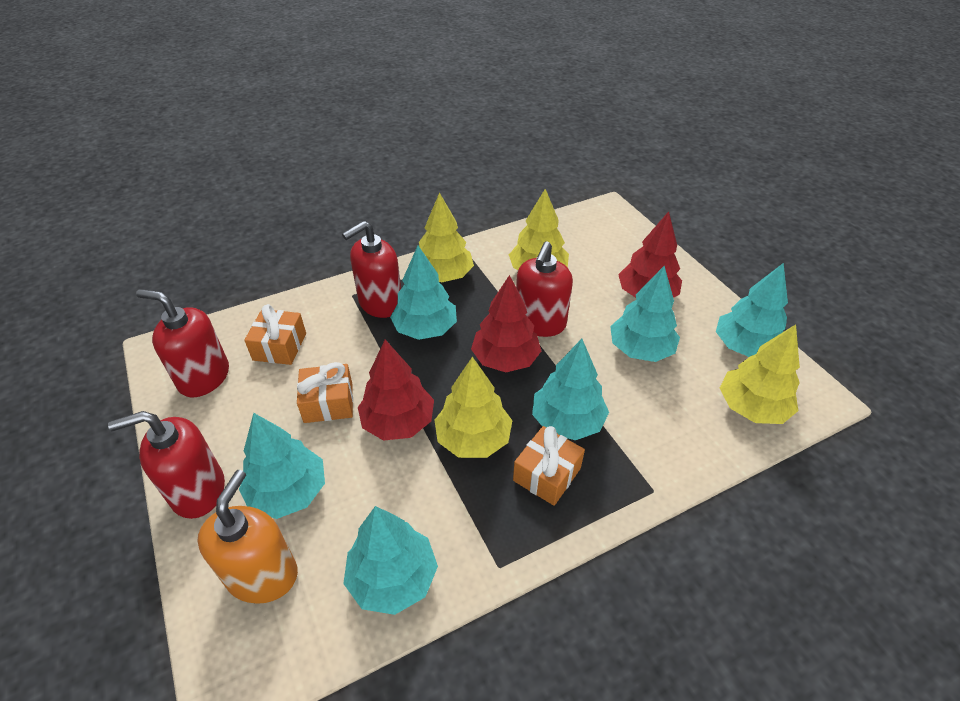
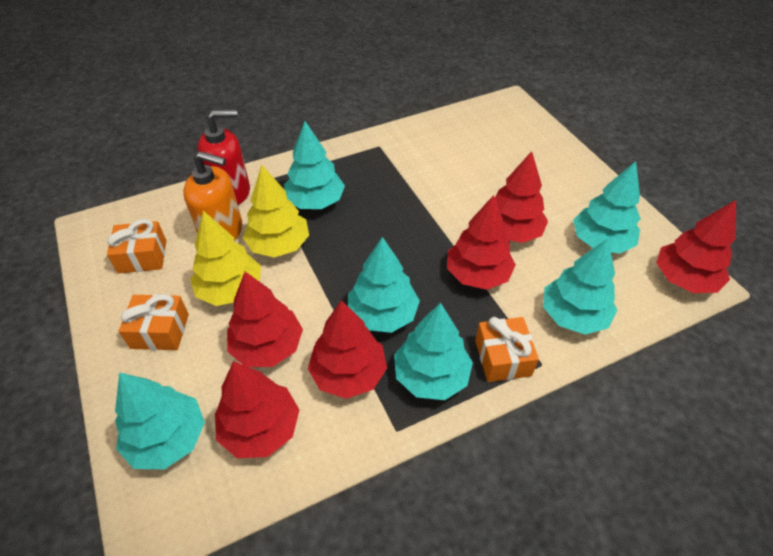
red soap dispenser: 4 -> 1
red tree: 3 -> 6
yellow tree: 4 -> 2

